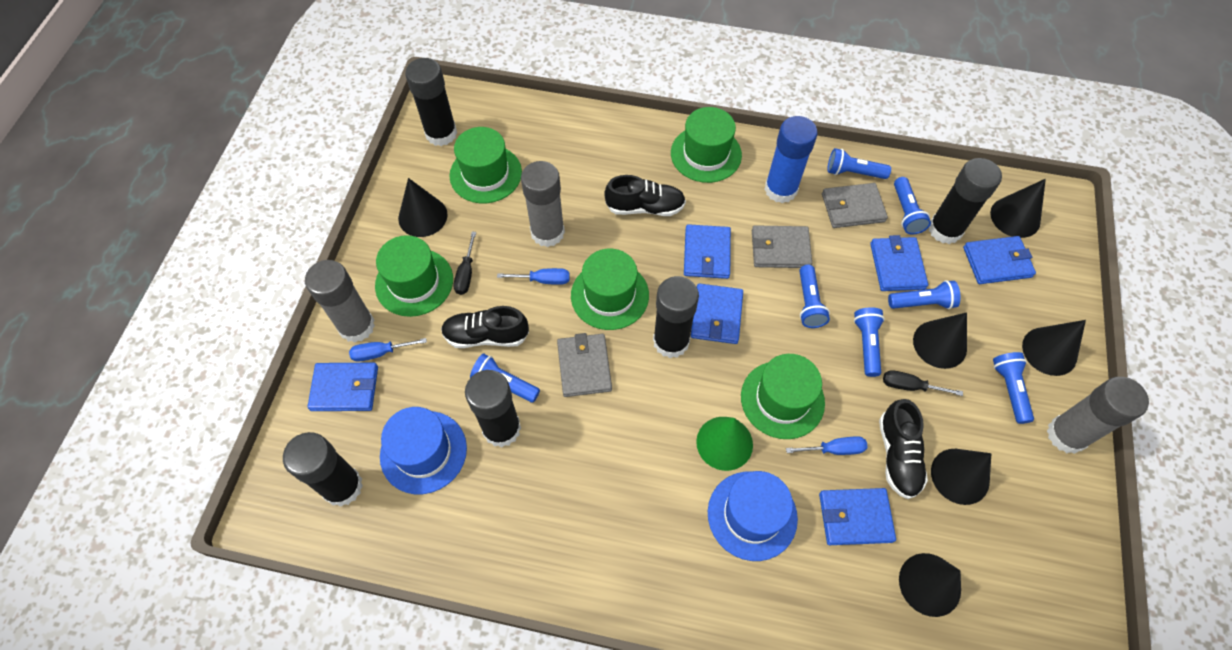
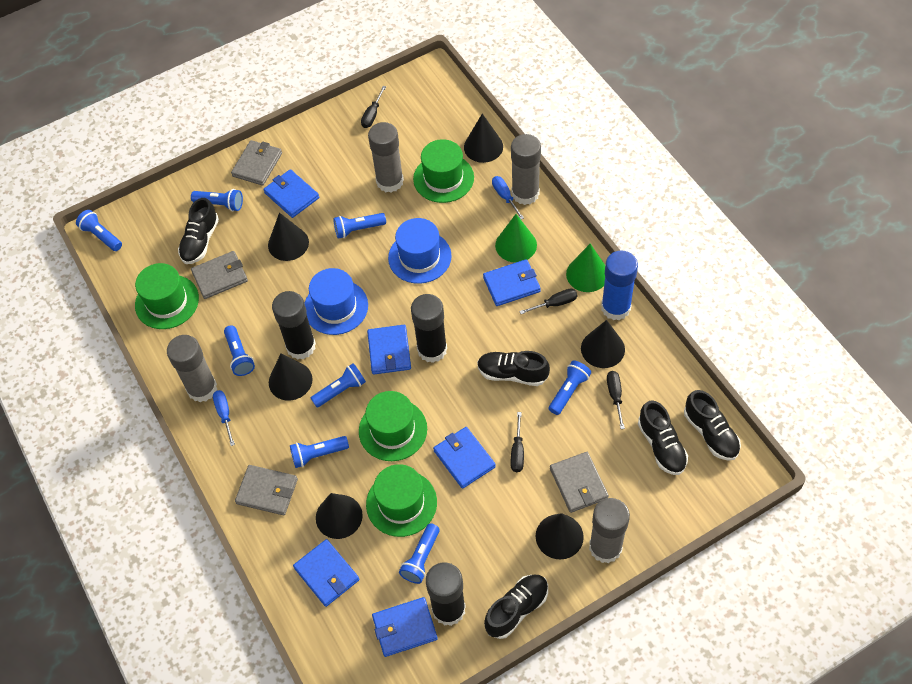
black glue stick: 5 -> 3
black screwdriver: 2 -> 4
black shoe: 3 -> 5
blue flashlight: 7 -> 8
blue screwdriver: 3 -> 2
green cone: 1 -> 2
green hat: 5 -> 4
grey glue stick: 3 -> 4
grey wallet: 3 -> 4

